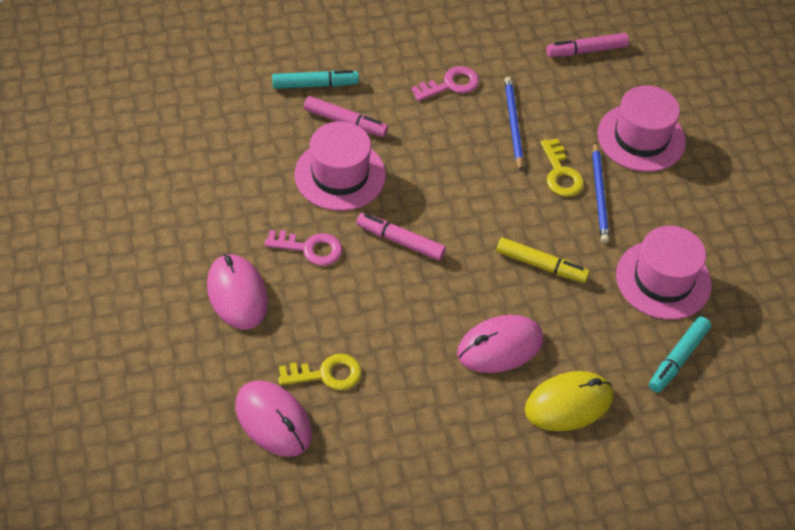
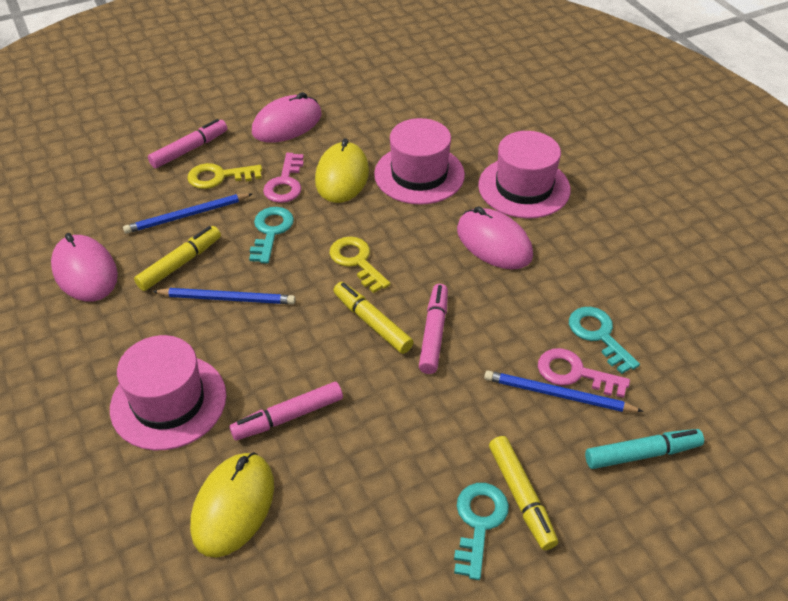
blue pencil: 2 -> 3
turquoise key: 0 -> 3
turquoise marker: 2 -> 1
yellow marker: 1 -> 3
yellow mouse: 1 -> 2

